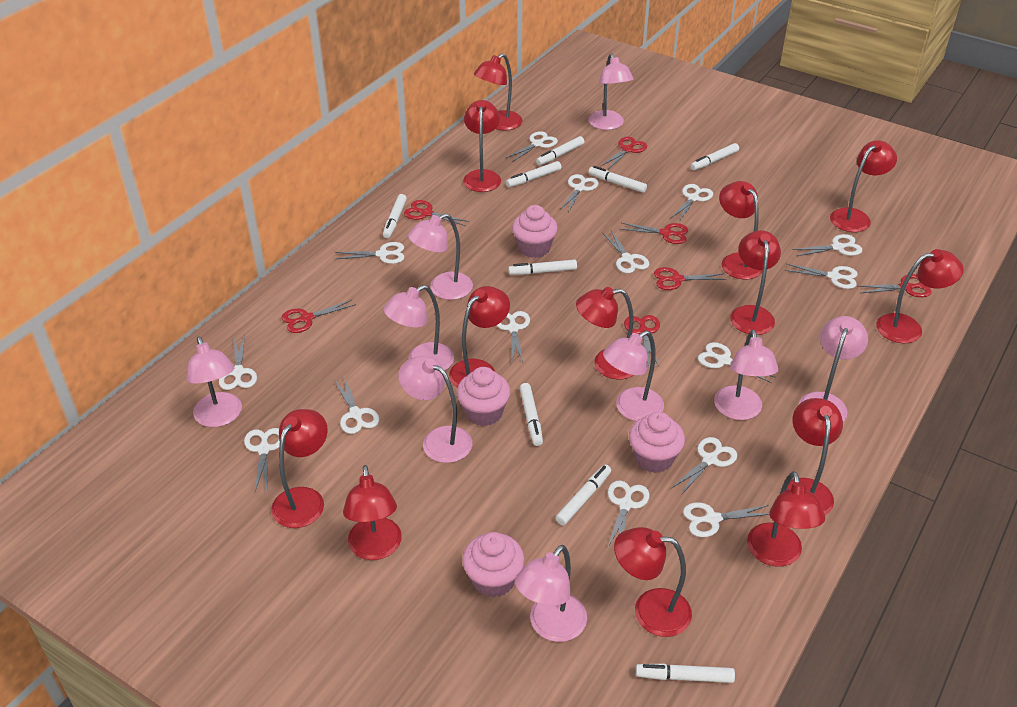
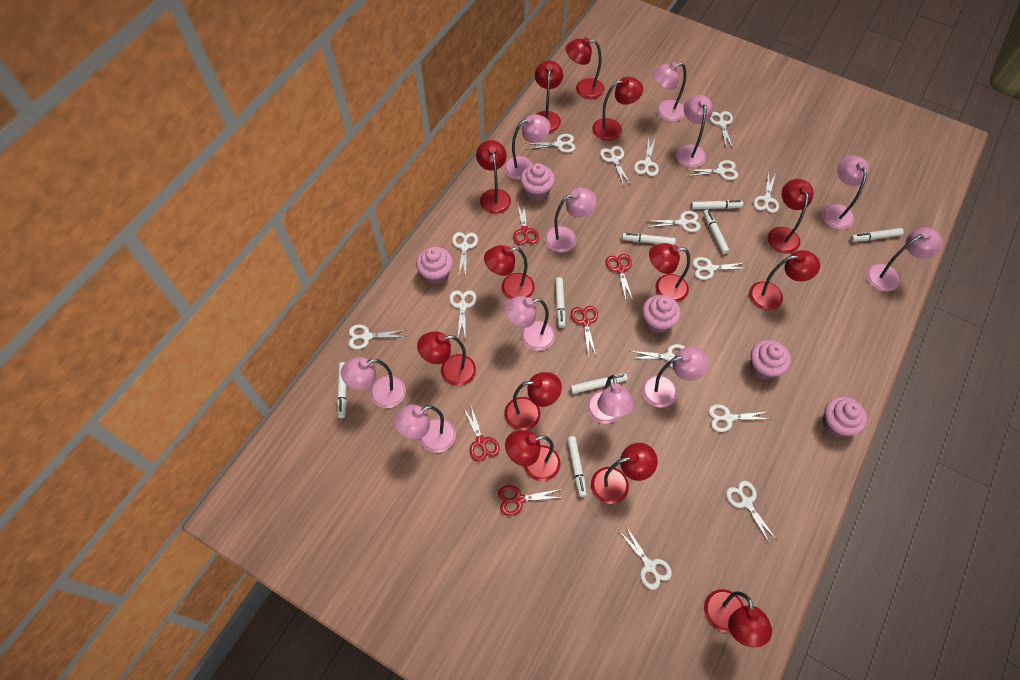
pink cupcake: 4 -> 5
pink lamp: 9 -> 11
red scissors: 7 -> 5
white marker: 9 -> 8

